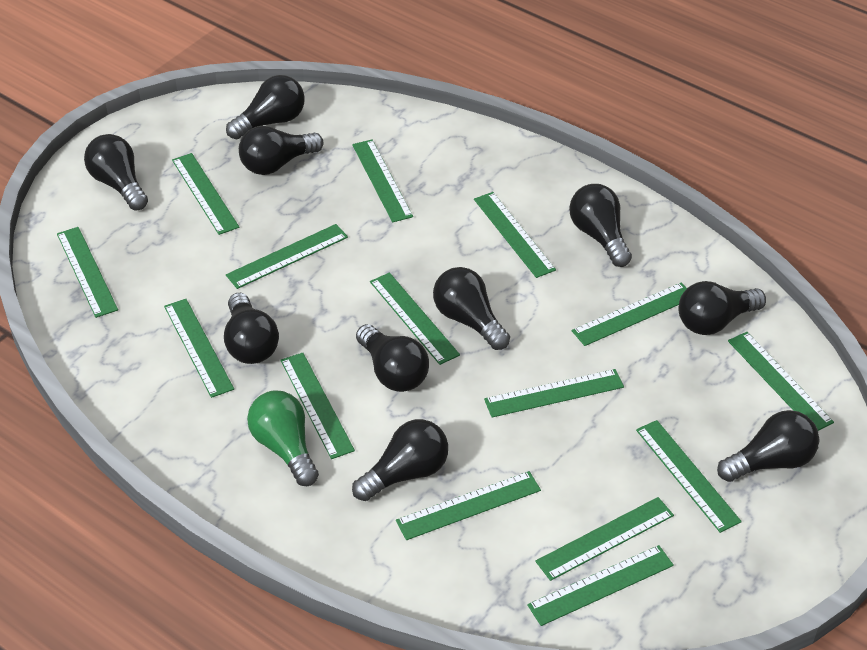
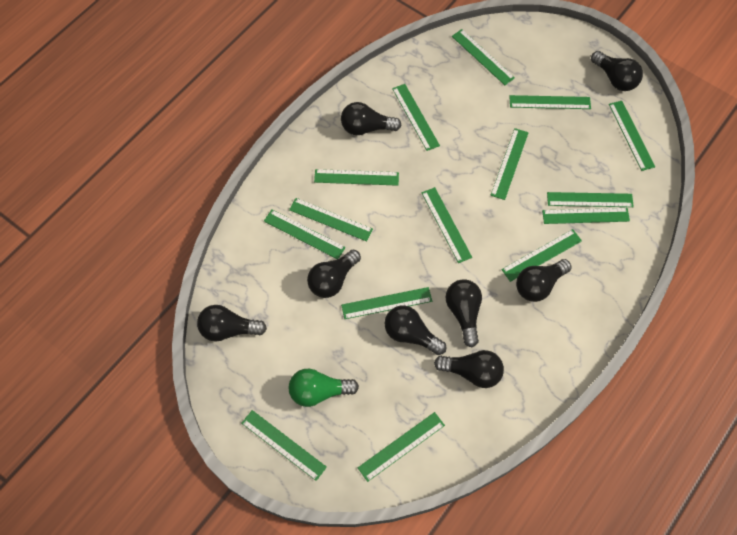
black light bulb: 10 -> 8

